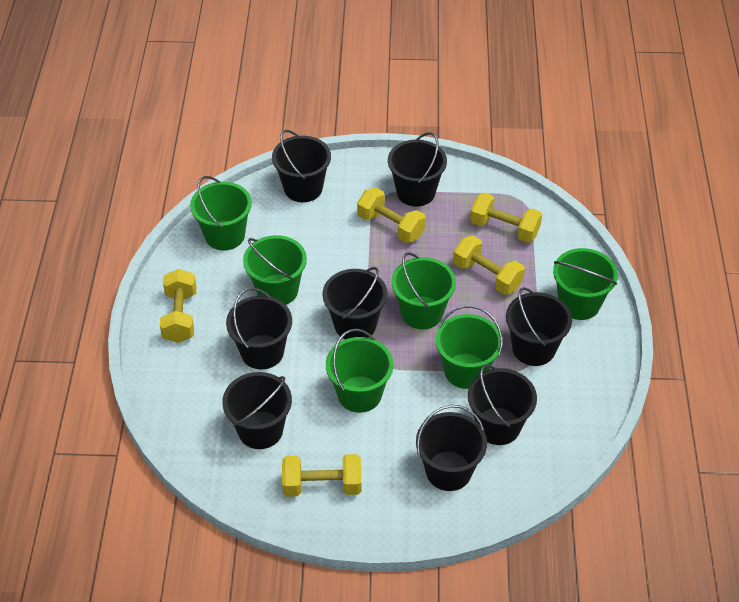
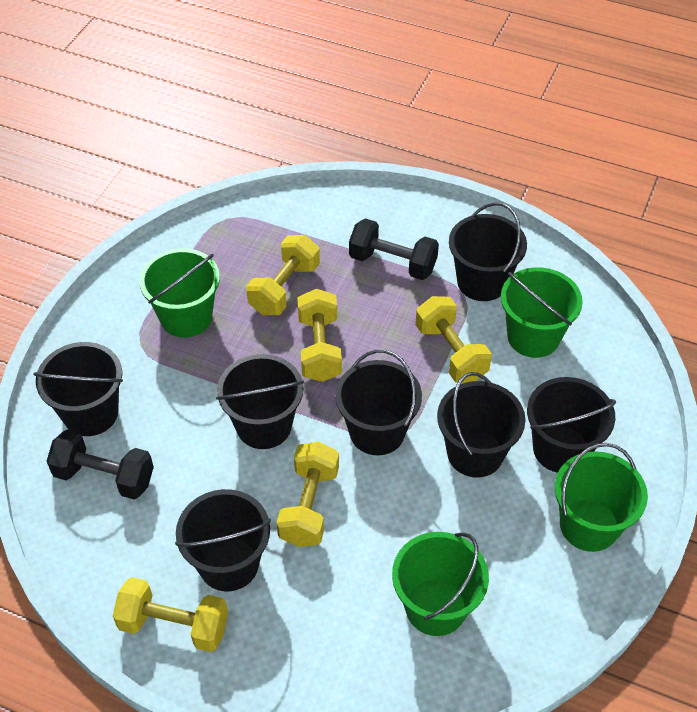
black bucket: 8 -> 7
black dumbbell: 0 -> 2
green bucket: 6 -> 4

